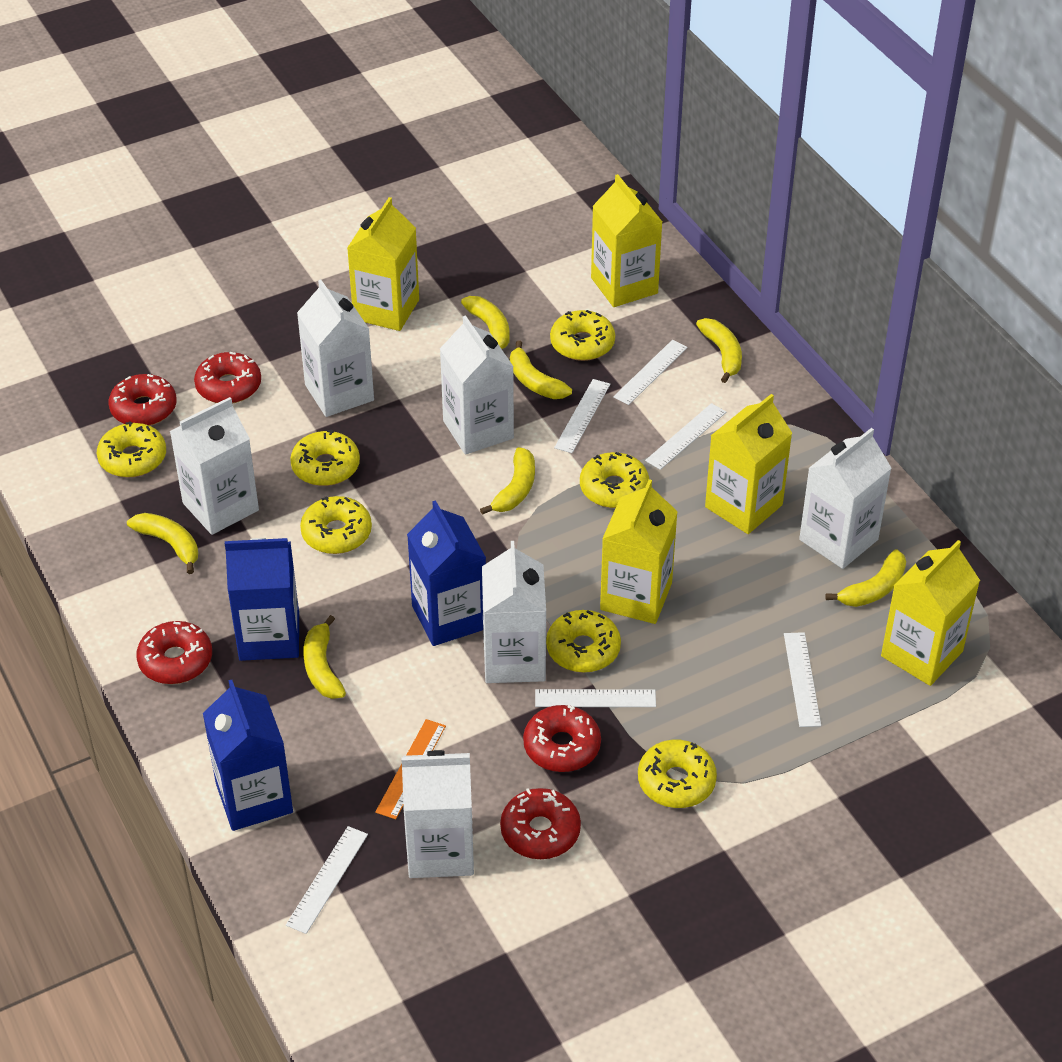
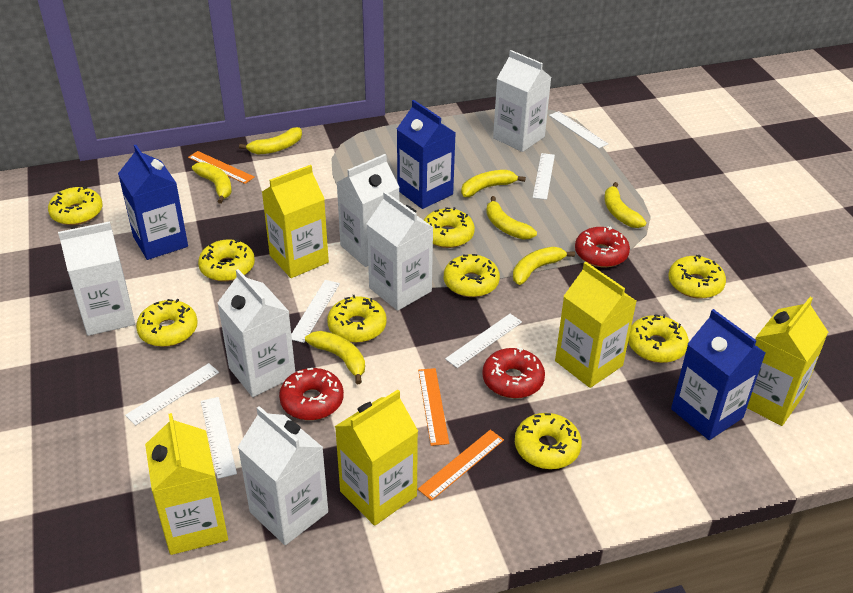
orange ruler: 1 -> 3
red donut: 5 -> 3
yellow donut: 7 -> 9

